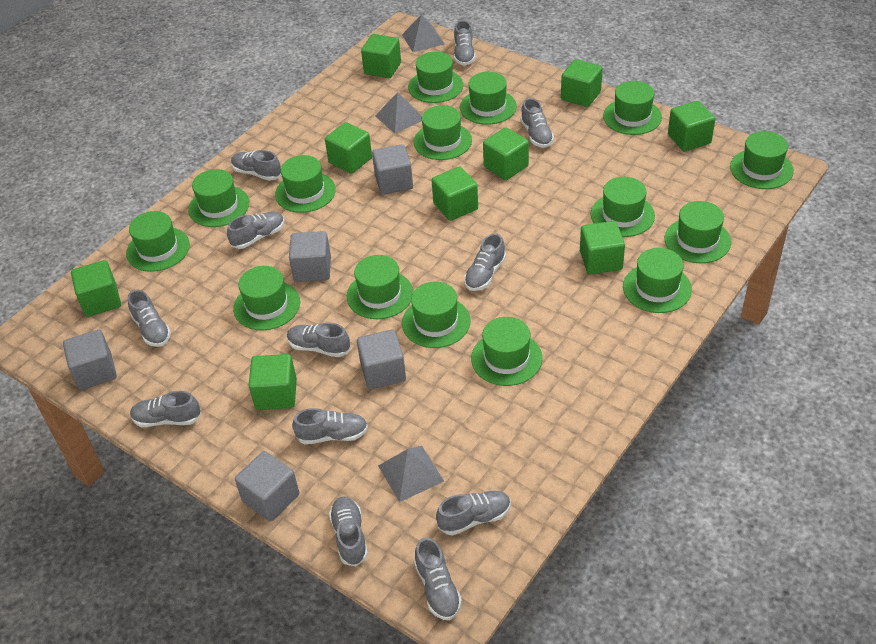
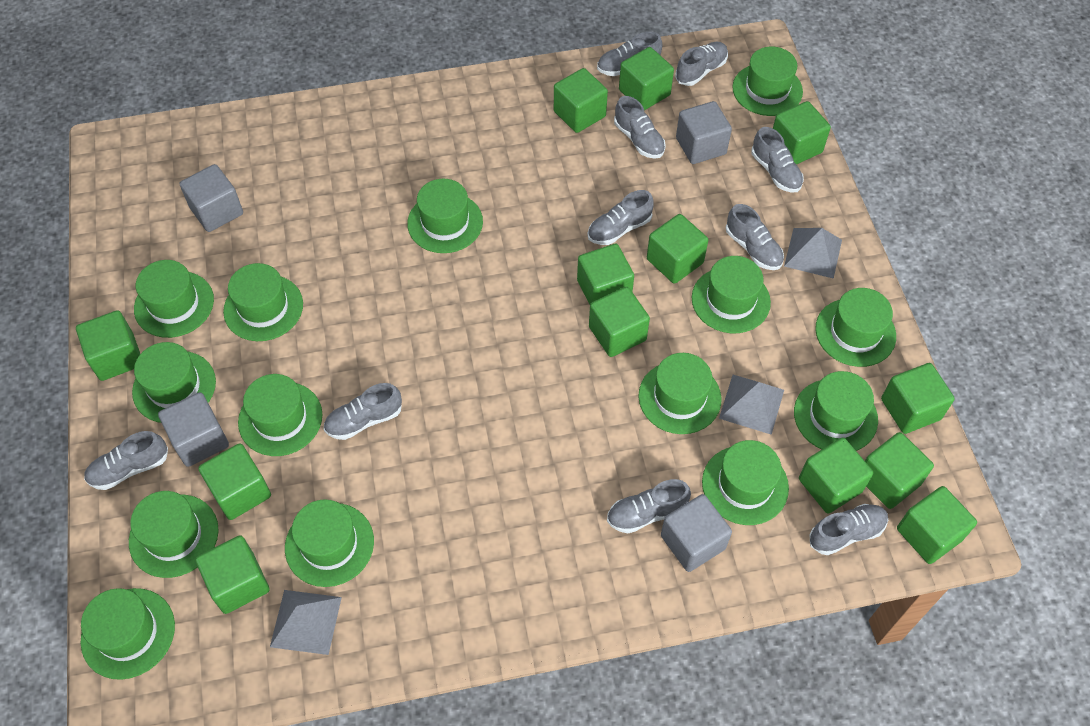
green cube: 9 -> 13
green hat: 15 -> 14
grey cube: 5 -> 4
grey shoe: 12 -> 10

